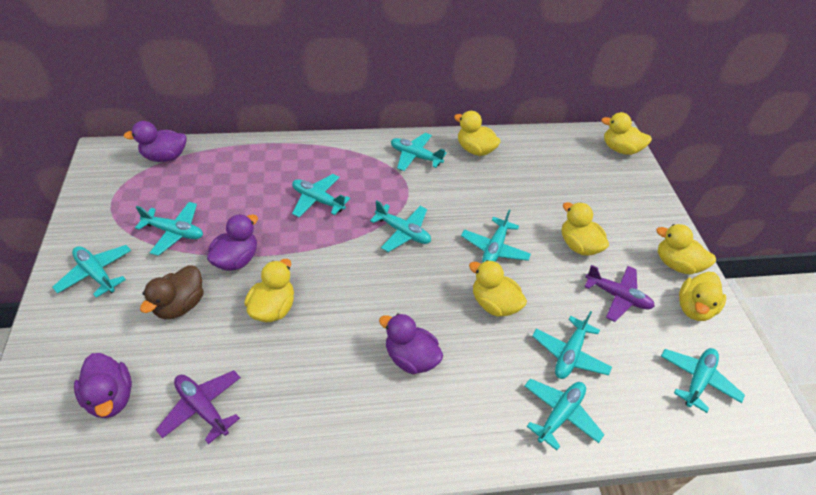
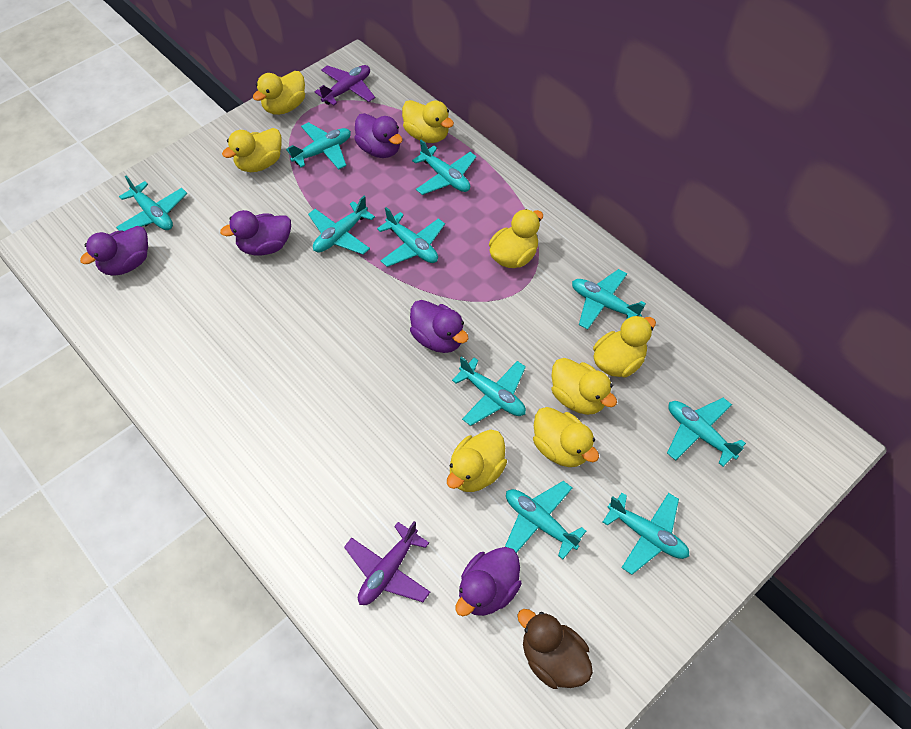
purple duck: 4 -> 5
turquoise plane: 9 -> 10
yellow duck: 7 -> 8

